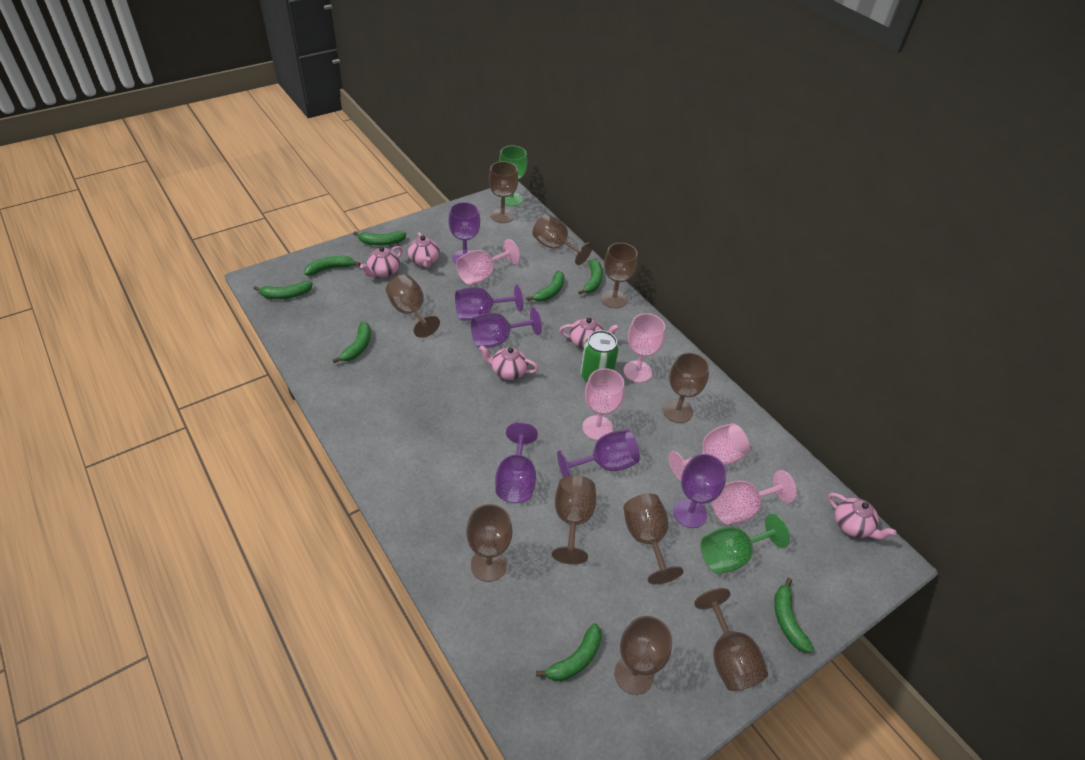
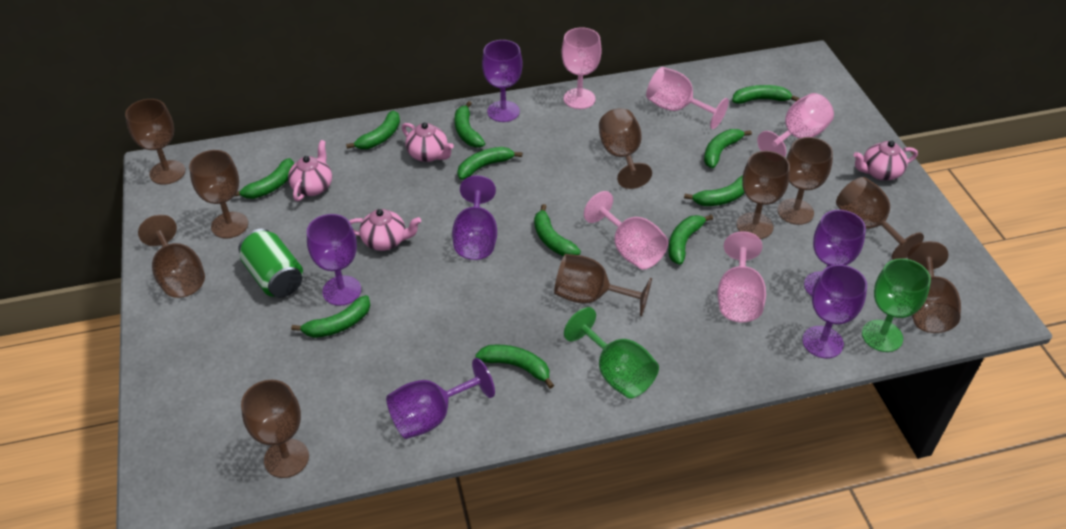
green banana: 8 -> 11
pink teapot: 5 -> 4

